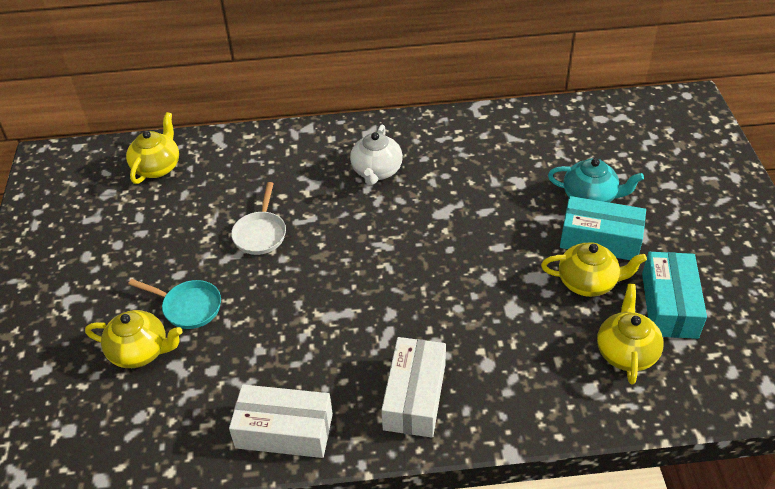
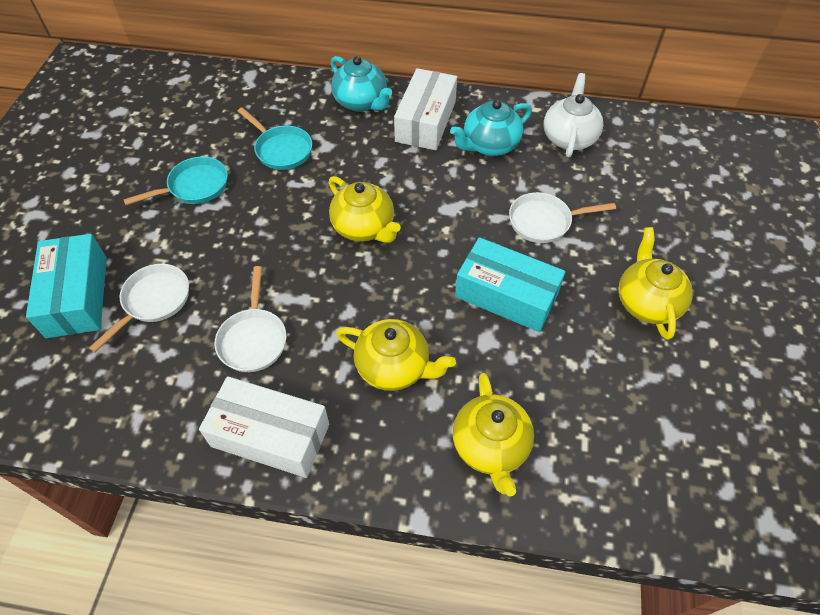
turquoise pan: 1 -> 2
turquoise teapot: 1 -> 2
white pan: 1 -> 3

